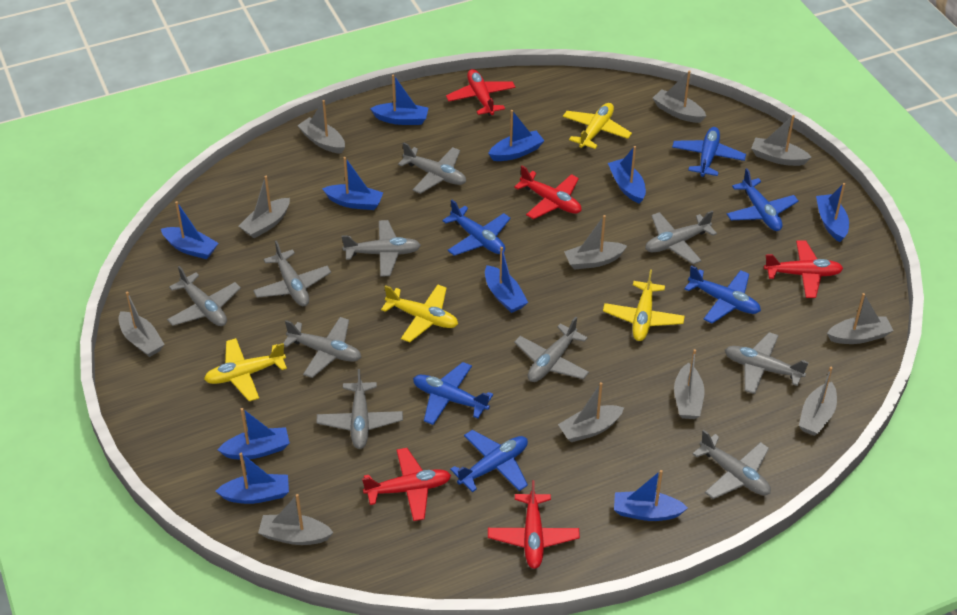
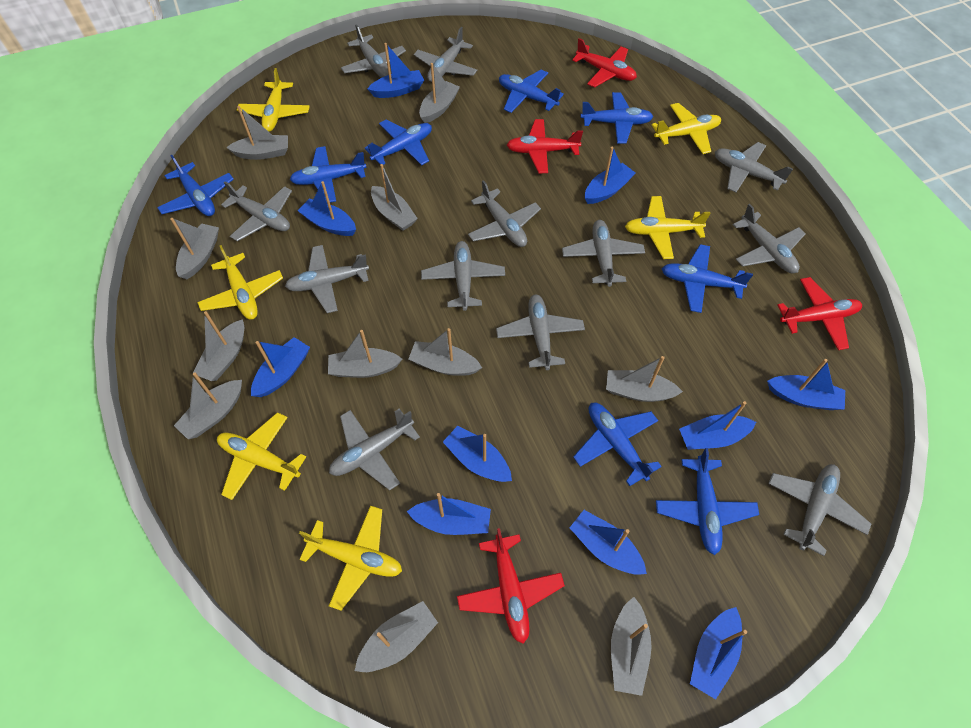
blue plane: 6 -> 8
grey plane: 10 -> 12
red plane: 5 -> 4
yellow plane: 4 -> 6

